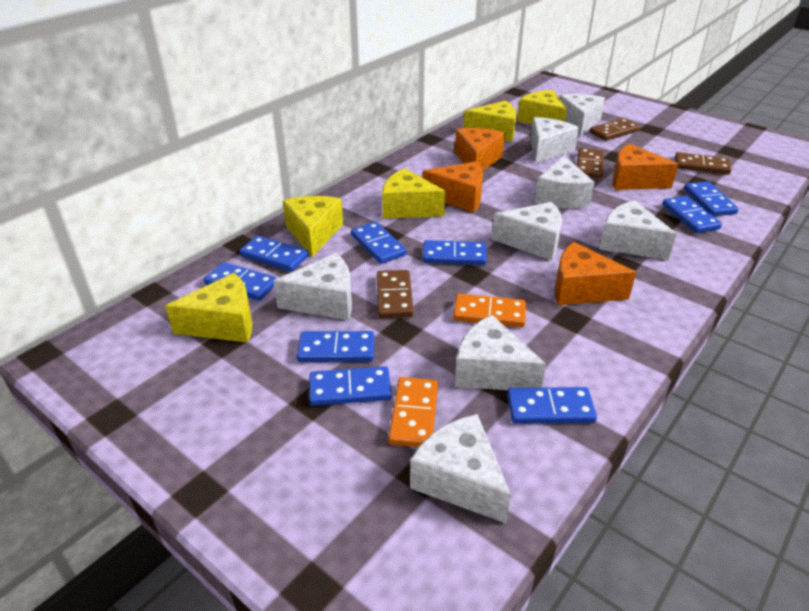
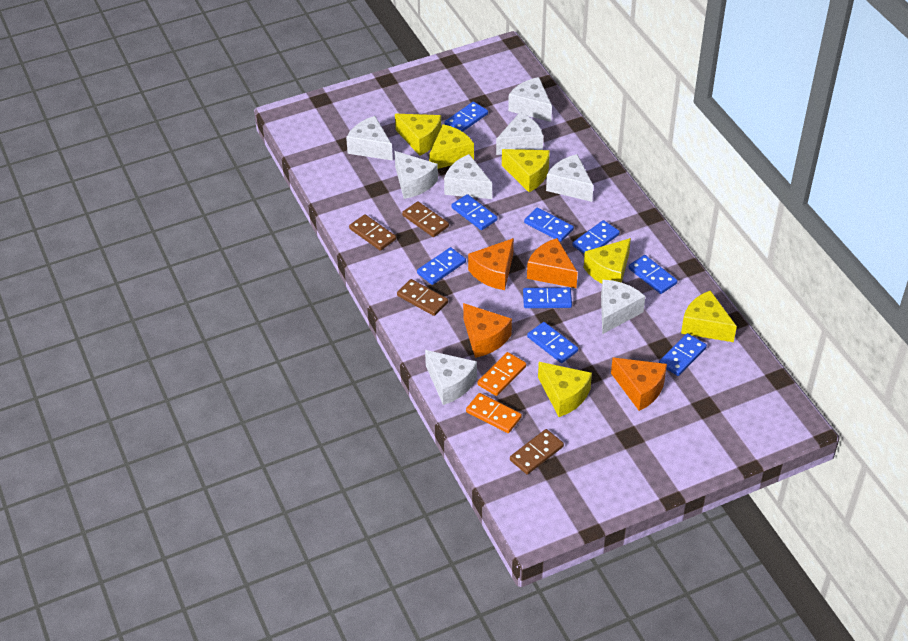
yellow cheese: 5 -> 6

